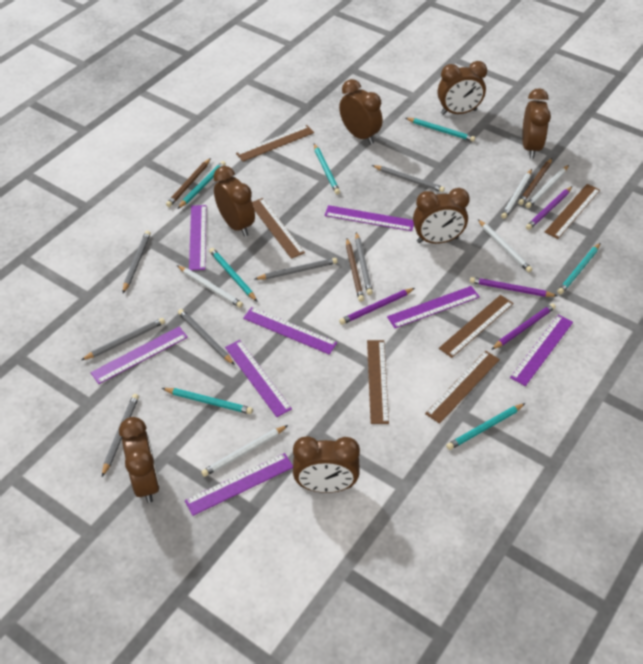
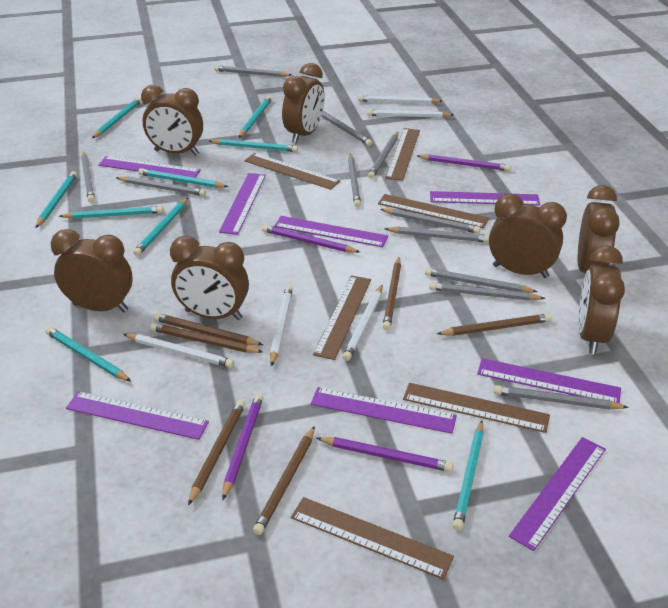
brown pencil: 3 -> 6
grey pencil: 7 -> 11
turquoise pencil: 7 -> 9

